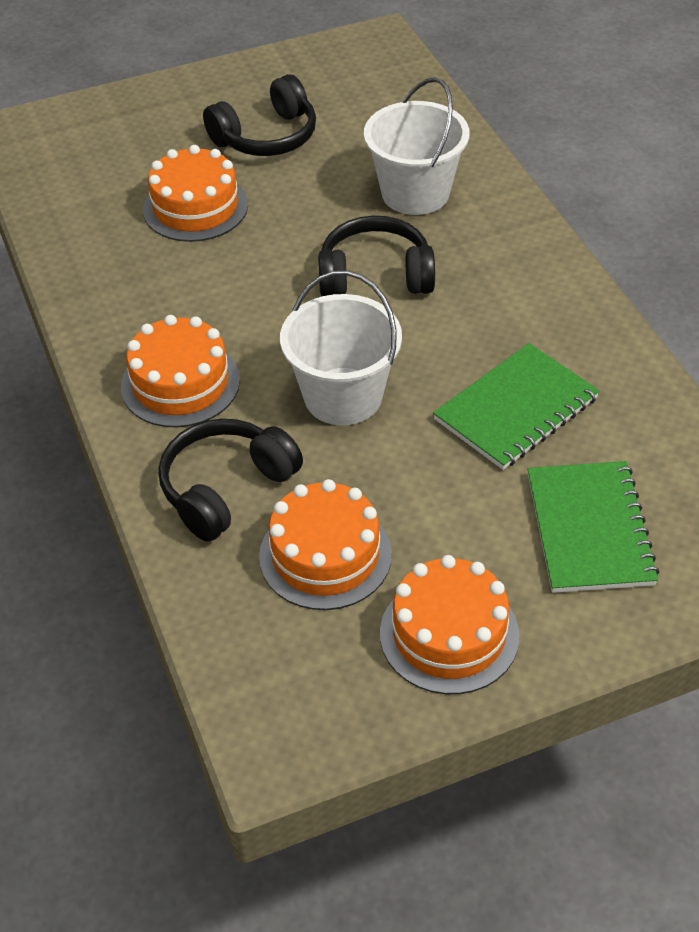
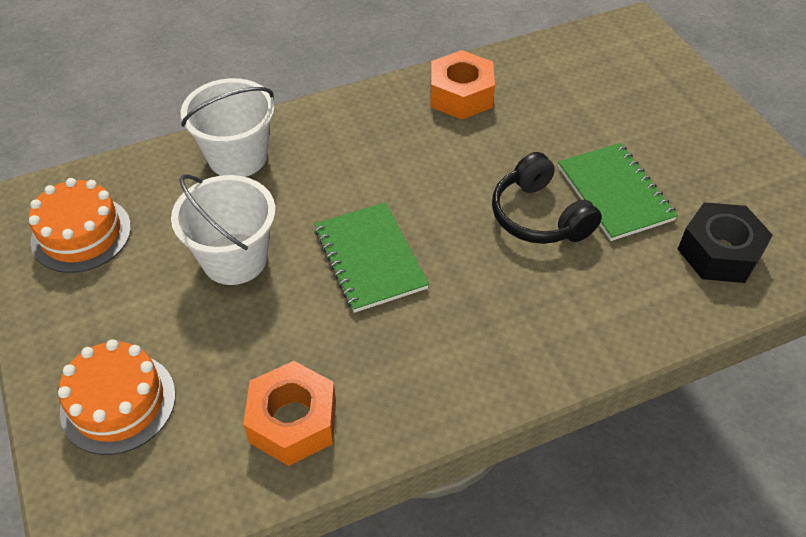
black headphones: 3 -> 1
black nut: 0 -> 1
orange cake: 4 -> 2
orange nut: 0 -> 2

